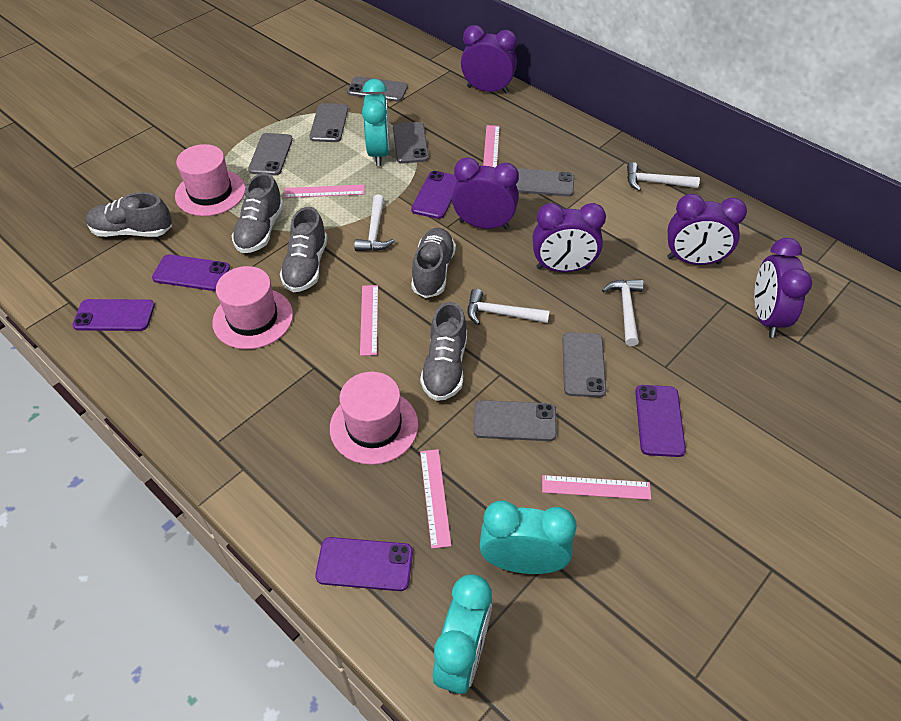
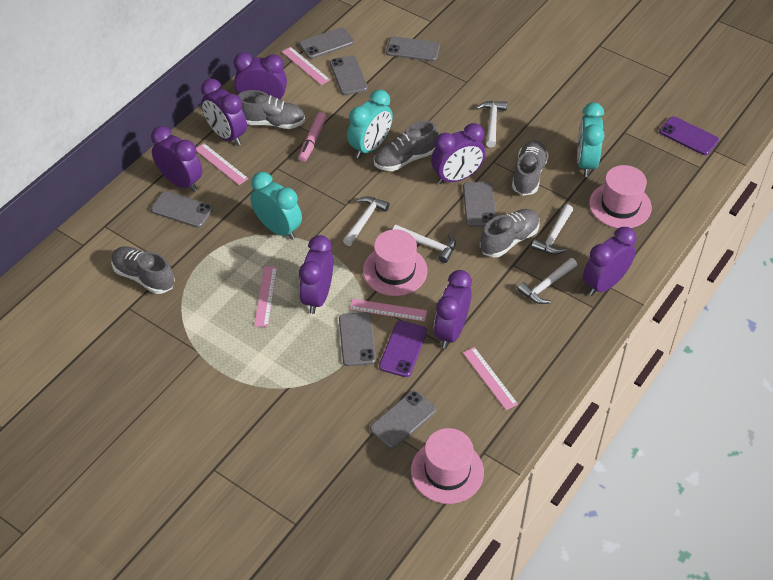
pink marker: 0 -> 1
purple clock: 5 -> 7
purple phone: 5 -> 2
white hammer: 4 -> 5

